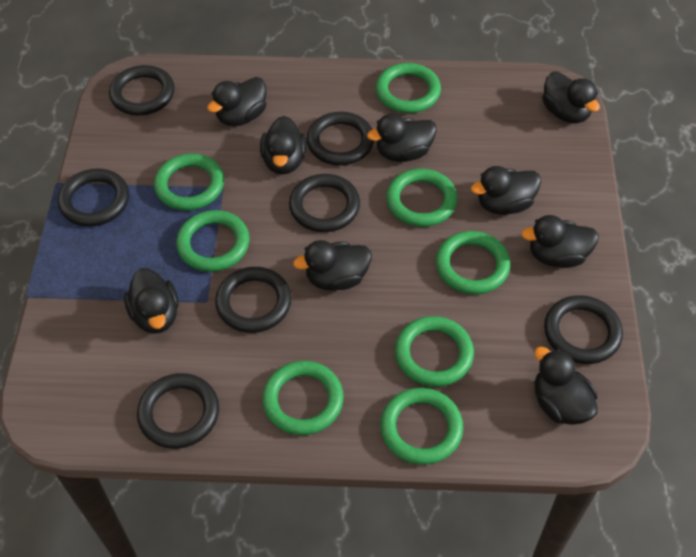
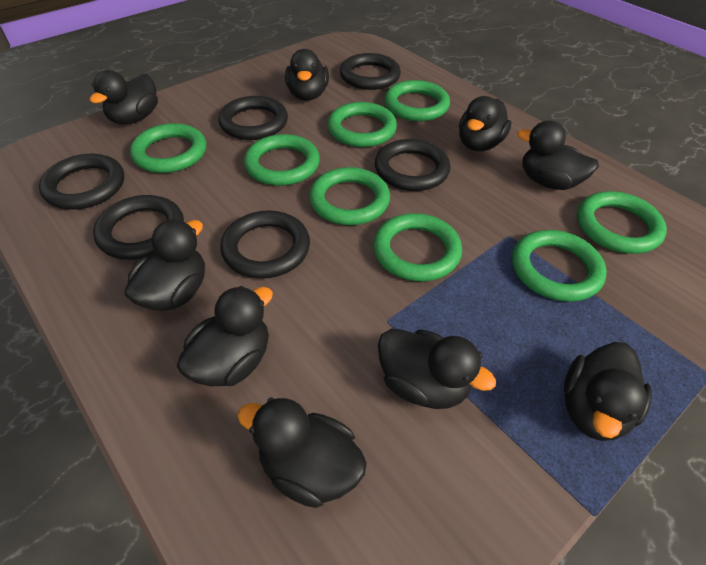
black ring: 7 -> 6

